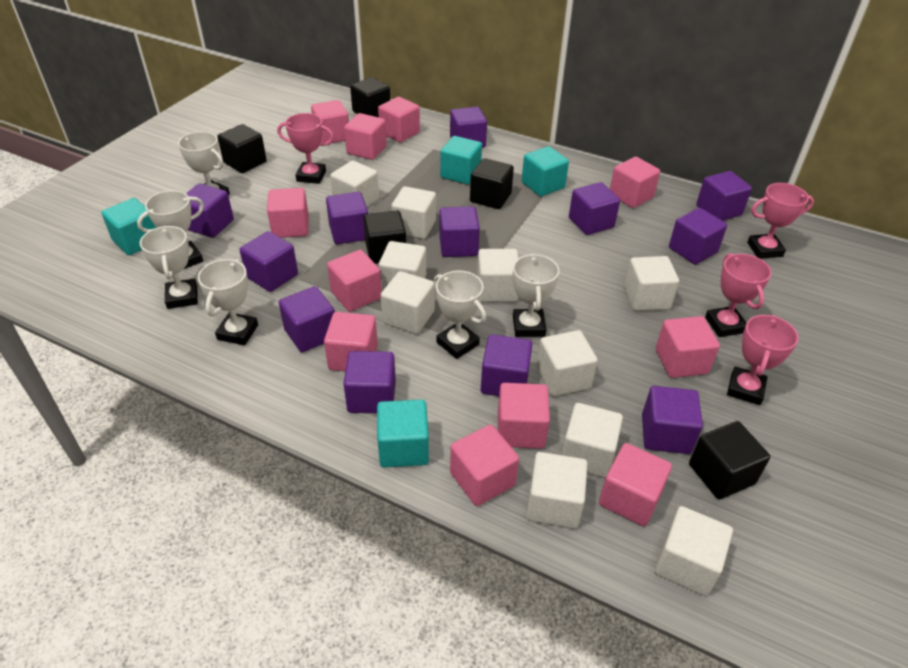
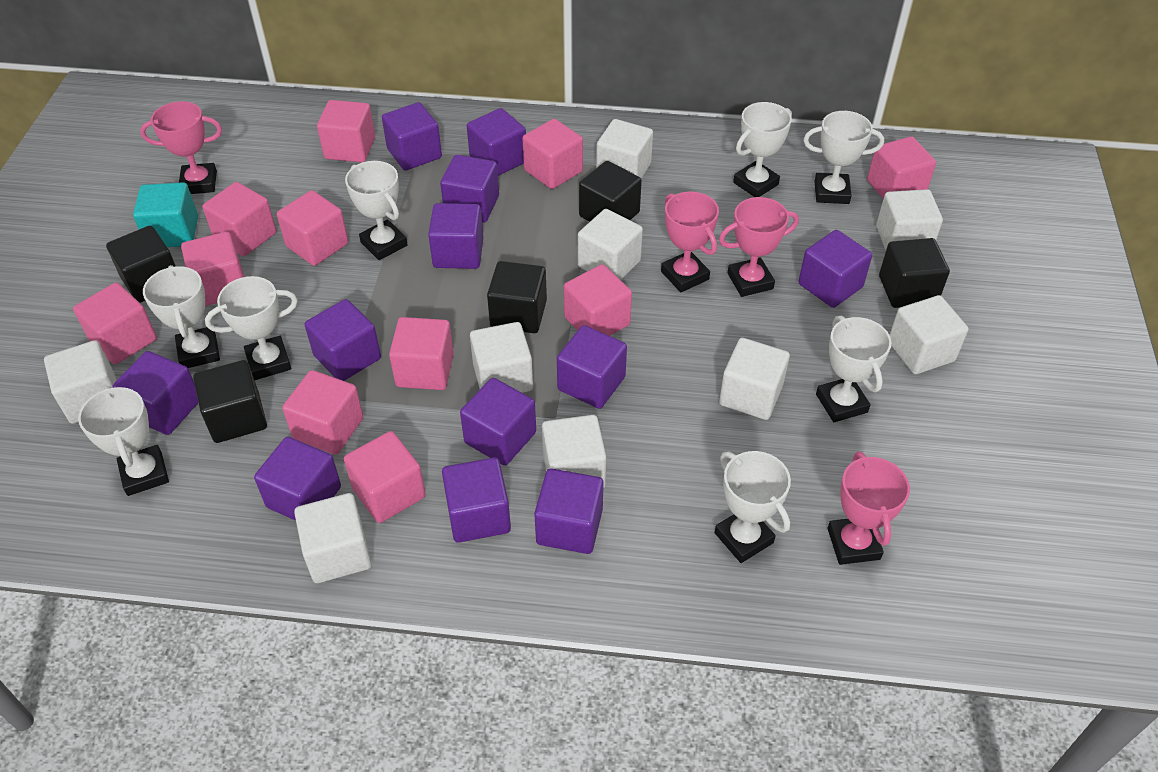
turquoise cube: 4 -> 1
white cube: 10 -> 9
white trophy: 6 -> 8

